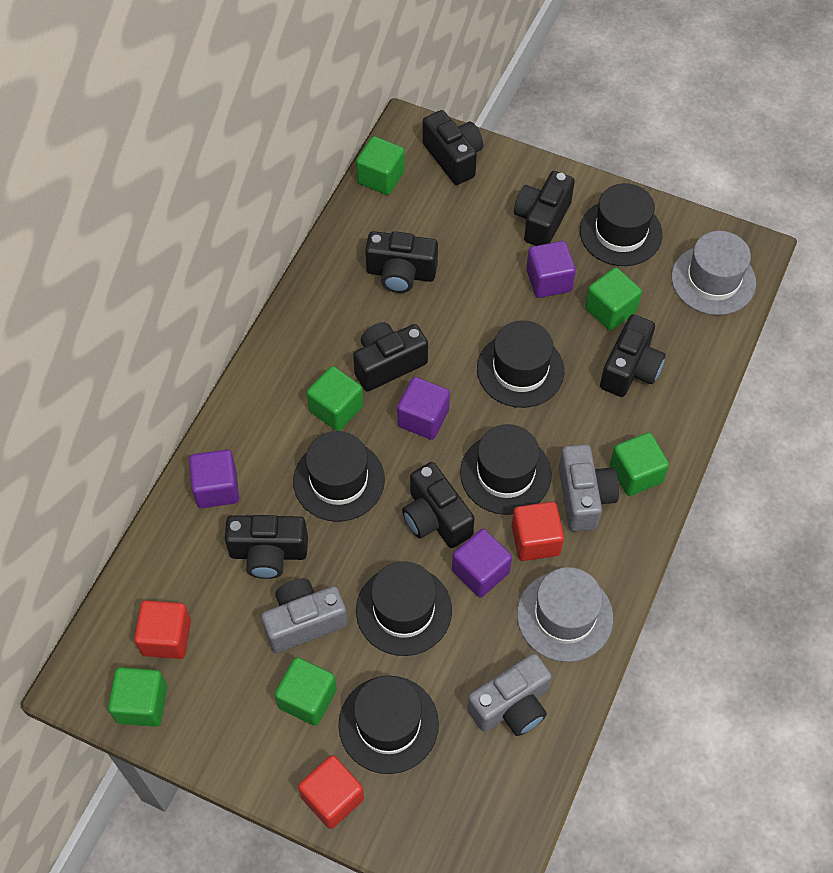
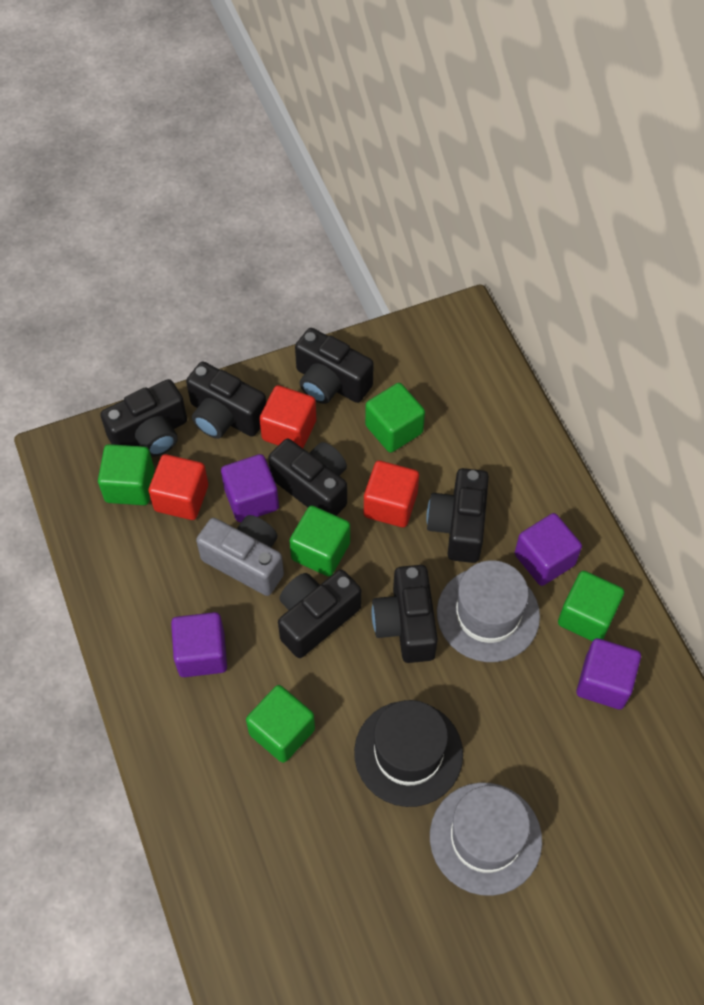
black hat: 6 -> 1
green cube: 6 -> 5
grey camera: 3 -> 1

